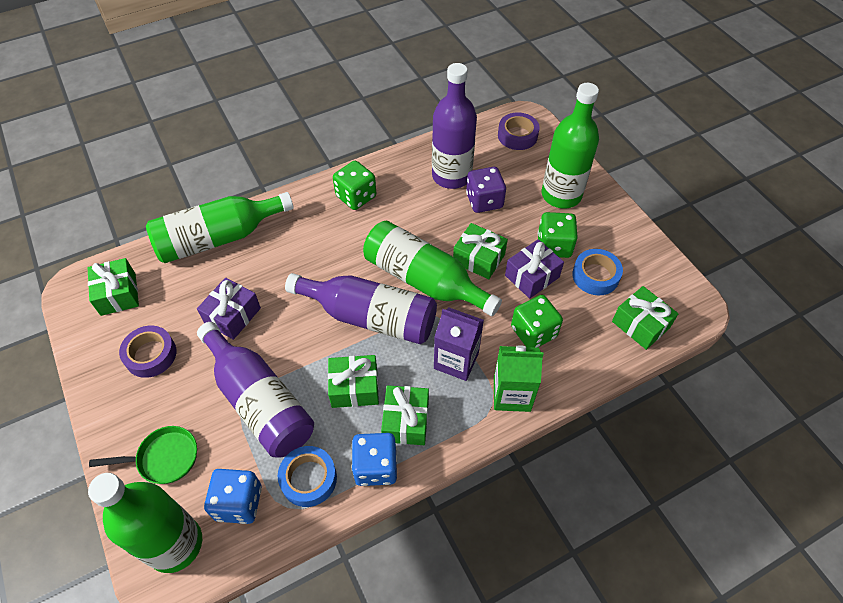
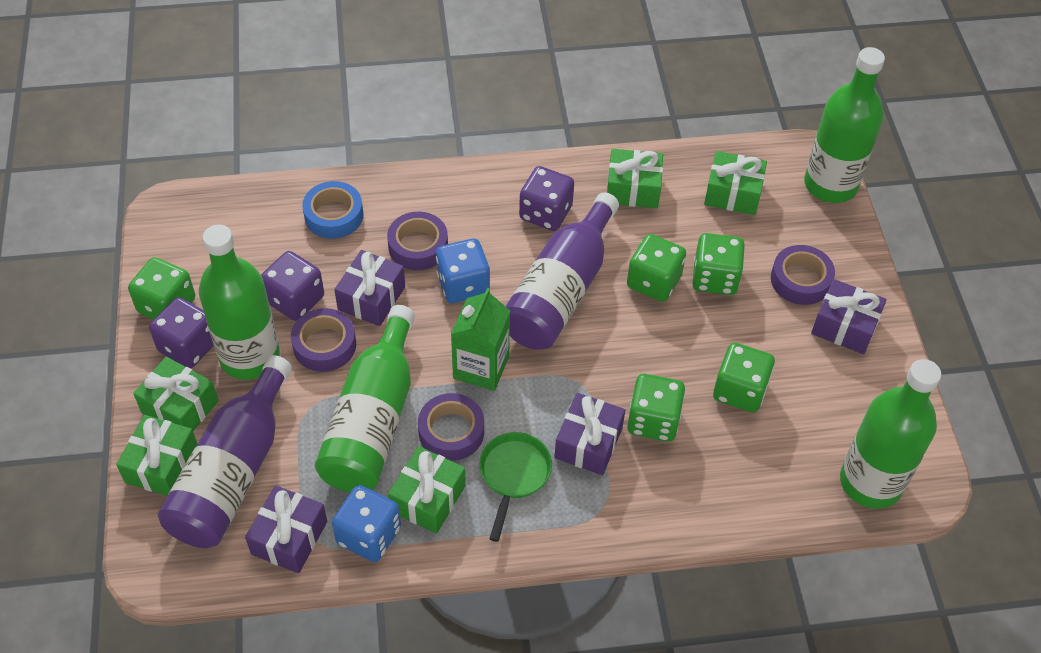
blue tape: 2 -> 1
green dice: 3 -> 5
purple bottle: 3 -> 2
purple carton: 1 -> 0
purple dice: 1 -> 3
purple gift: 2 -> 4
purple tape: 2 -> 4

